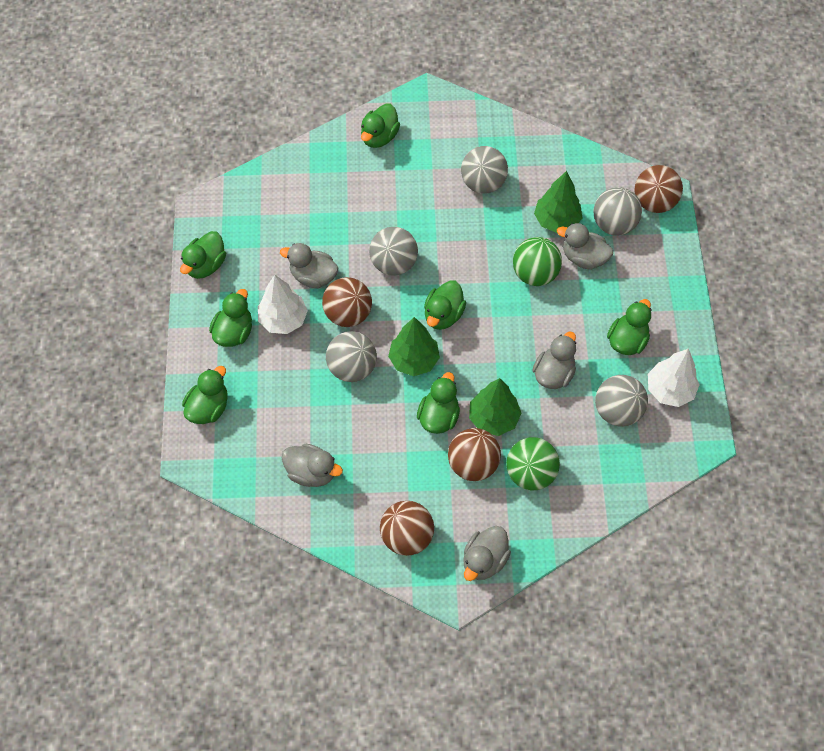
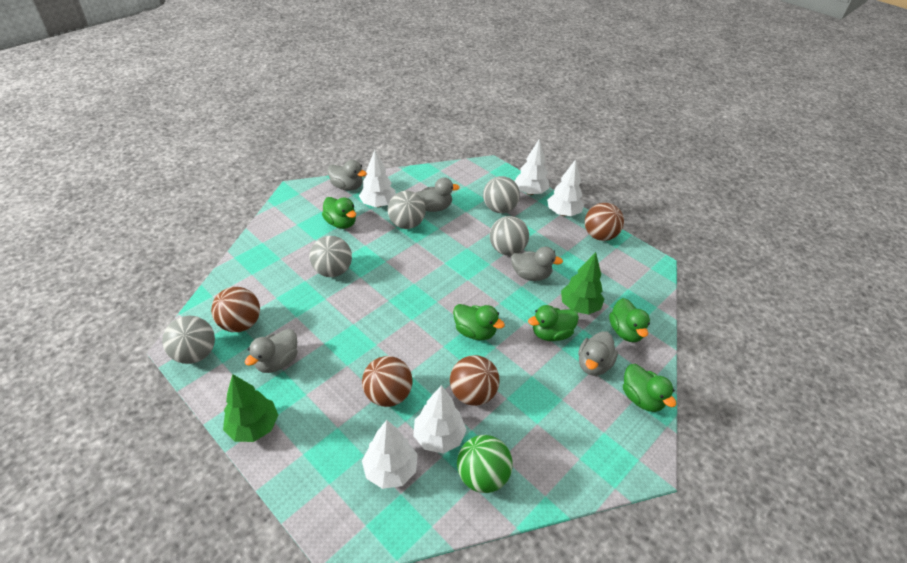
green ball: 2 -> 1
green duck: 7 -> 5
green tree: 3 -> 2
white tree: 2 -> 5

